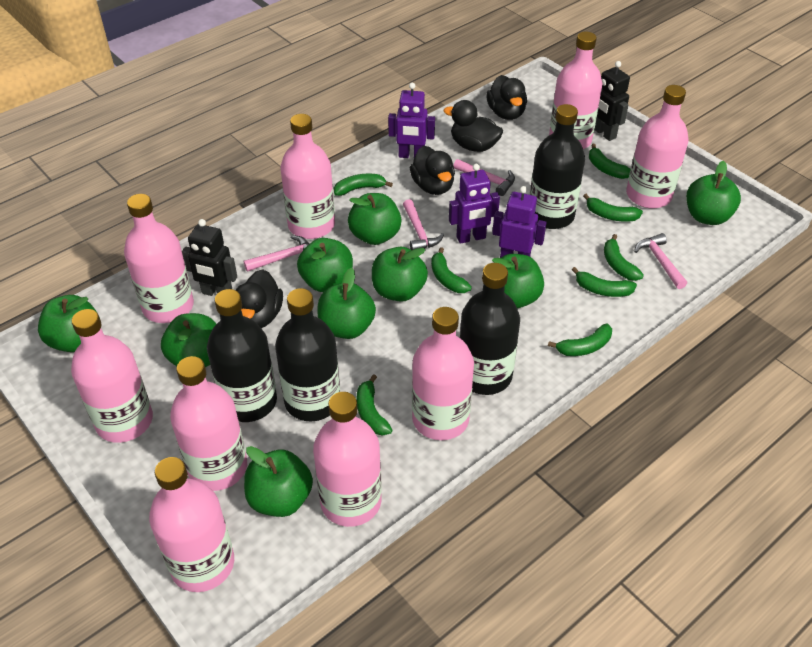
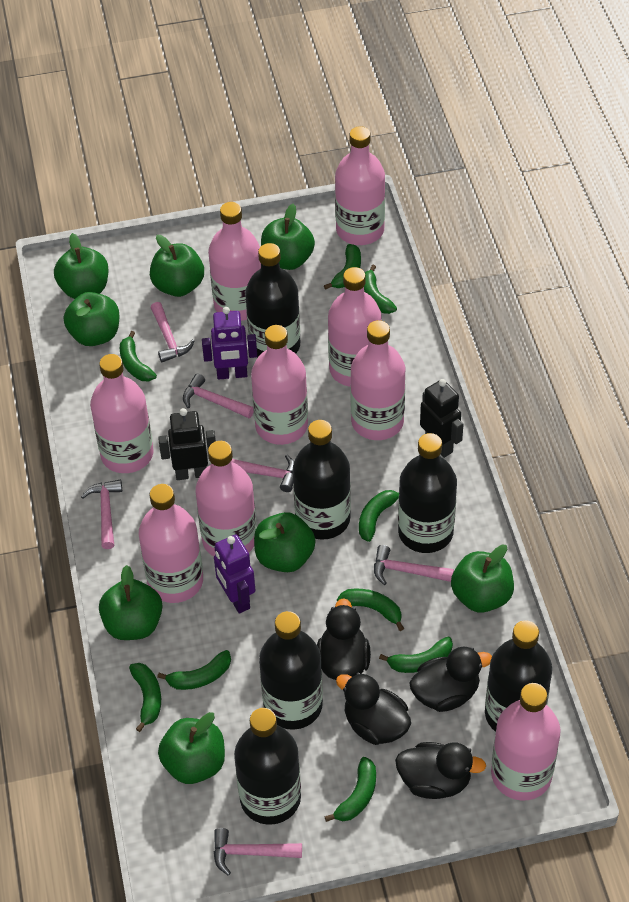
black bottle: 4 -> 6
green apple: 9 -> 8
green banana: 8 -> 9
pink hammer: 4 -> 6
purple robot: 3 -> 2

